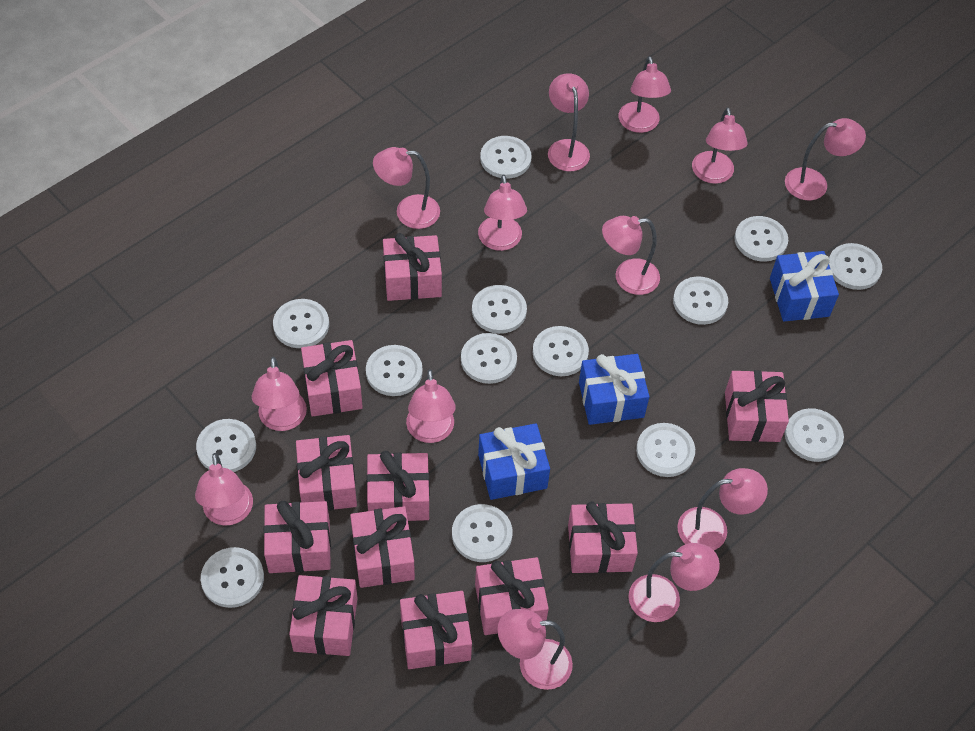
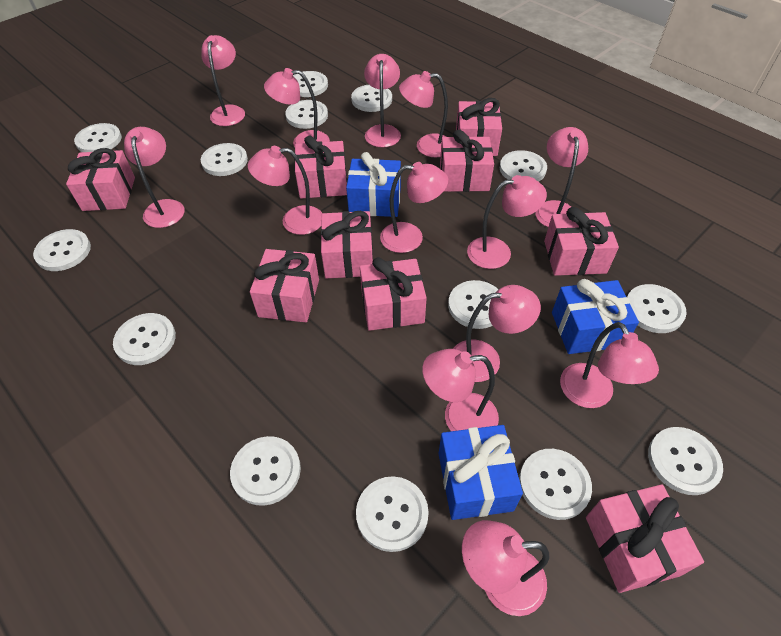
pink gift: 11 -> 9

